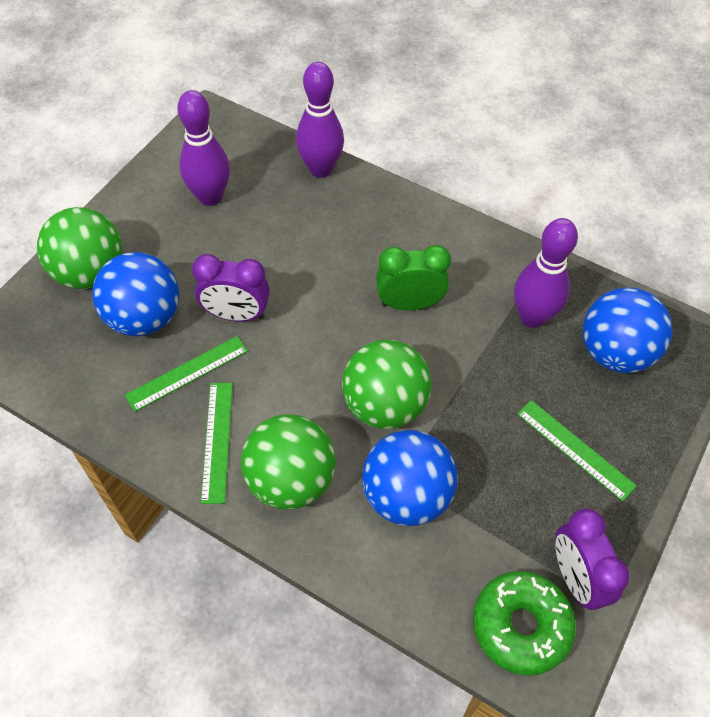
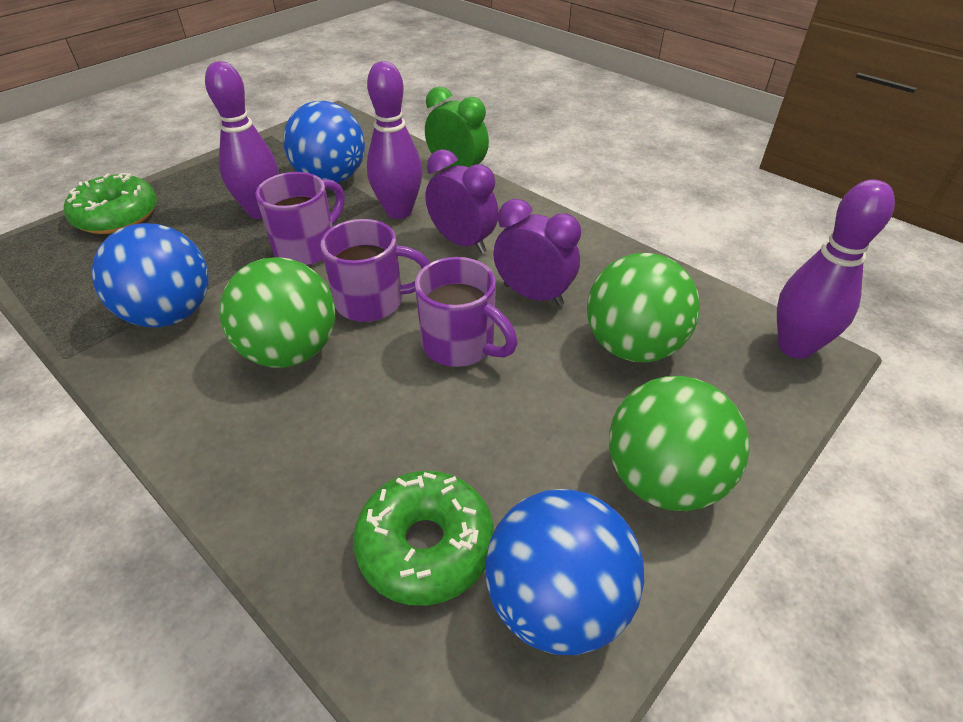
green donut: 1 -> 2
green ruler: 3 -> 0
purple mug: 0 -> 3

